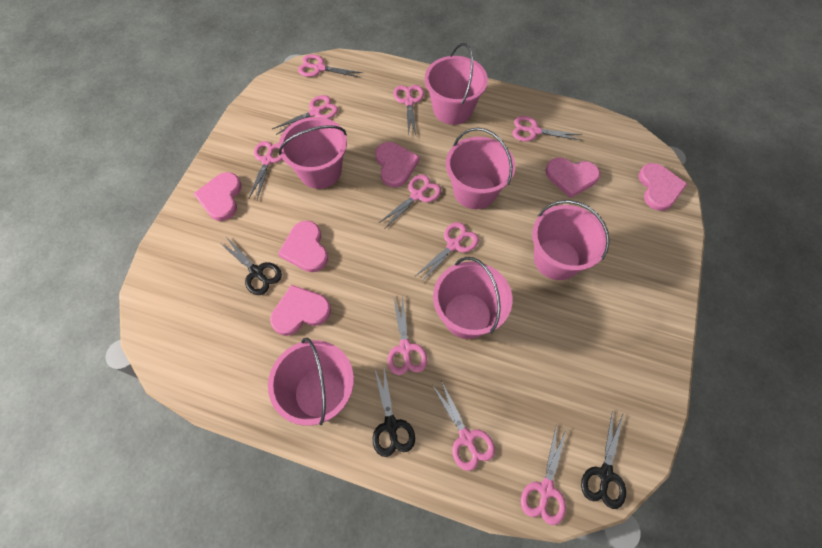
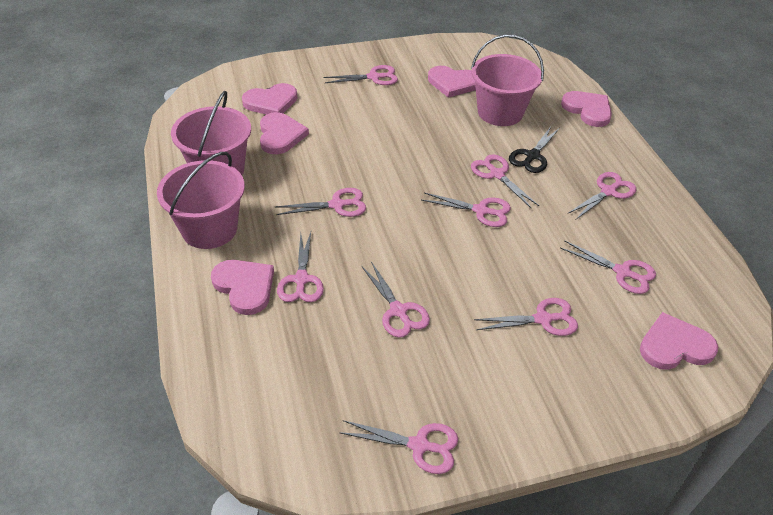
black scissors: 3 -> 1
pink bucket: 6 -> 3

